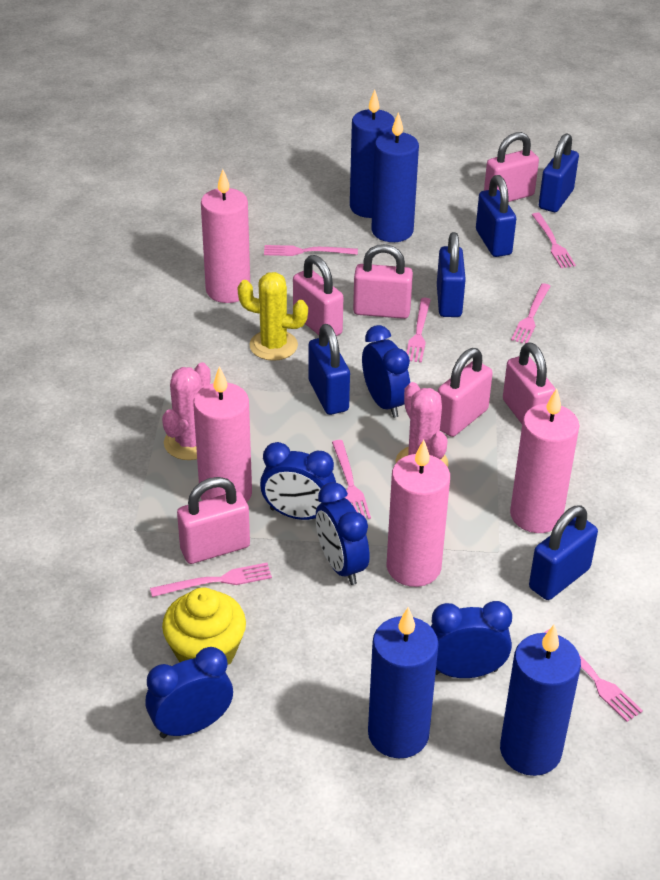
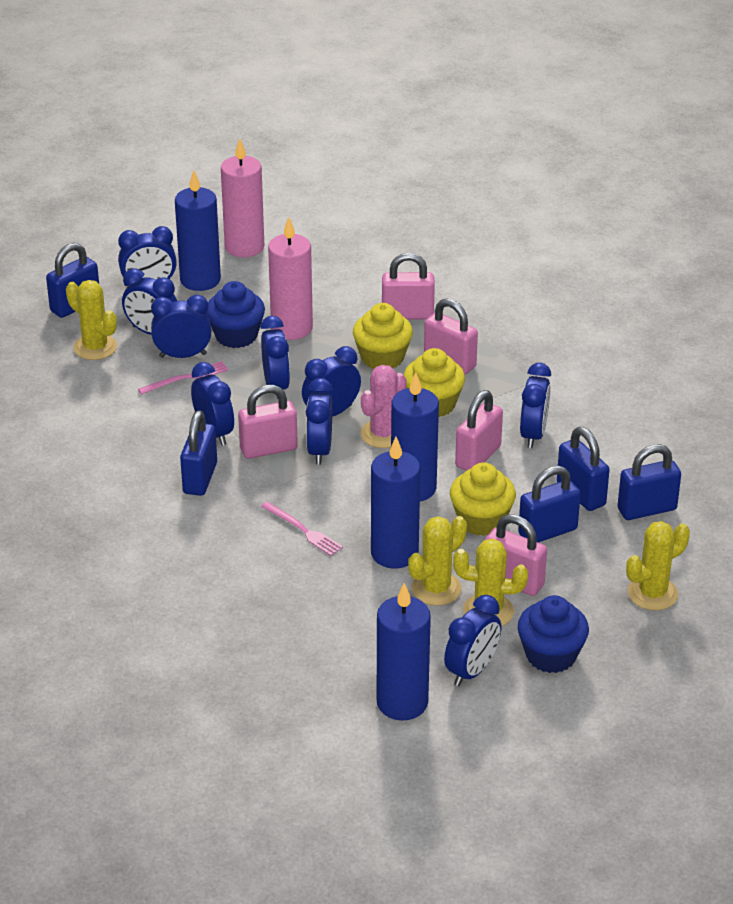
blue clock: 5 -> 9
blue cupcake: 0 -> 2
pink cactus: 2 -> 1
pink candle: 4 -> 2
pink fork: 7 -> 2
pink padlock: 6 -> 5
yellow cactus: 1 -> 4
yellow cupcake: 1 -> 3

